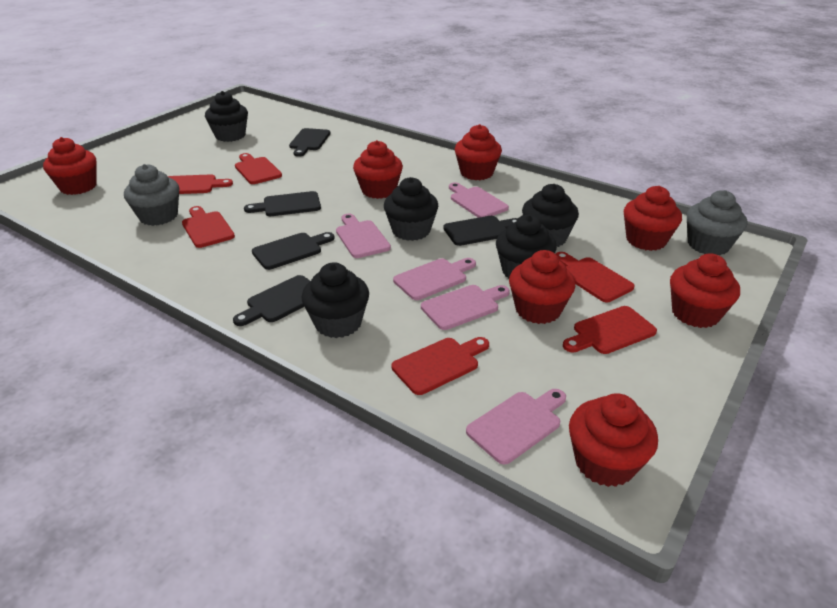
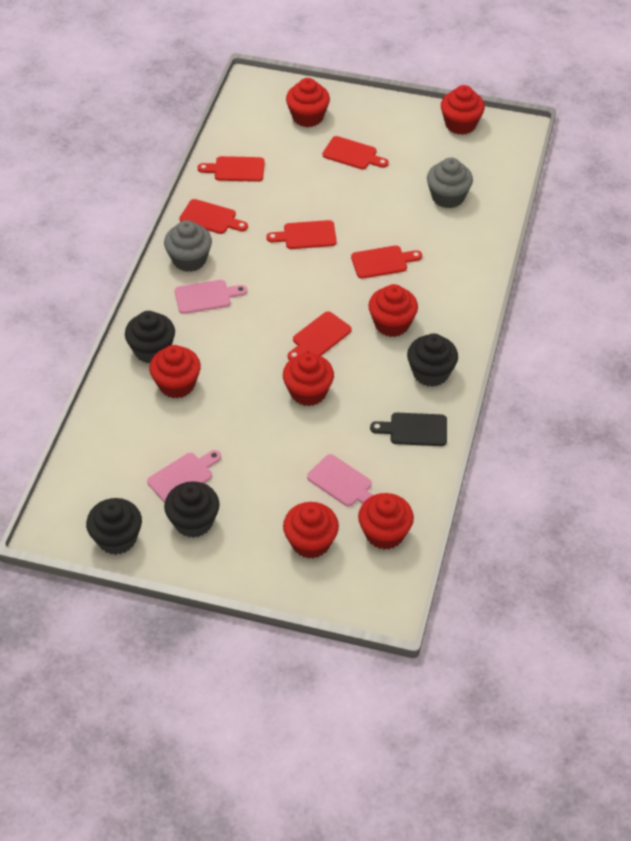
black cupcake: 5 -> 4
black cutting board: 5 -> 1
pink cutting board: 5 -> 3

